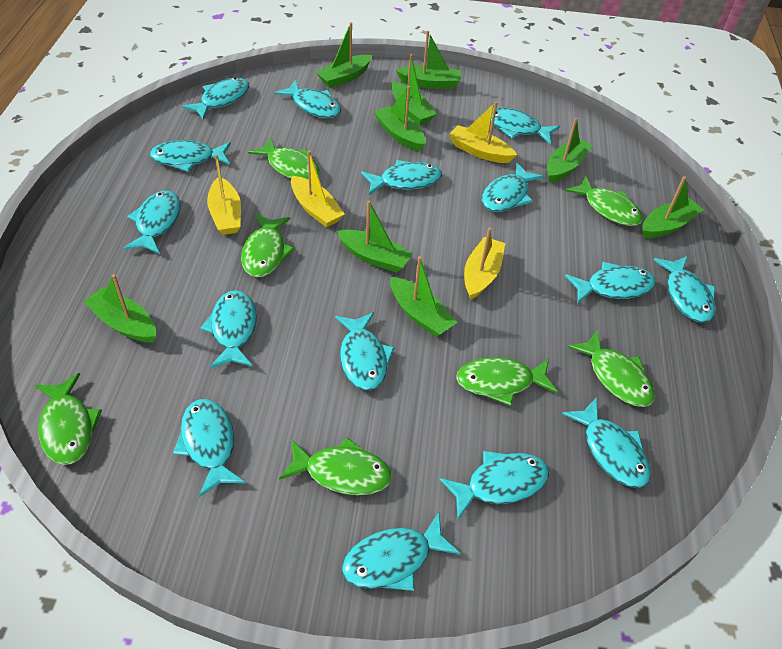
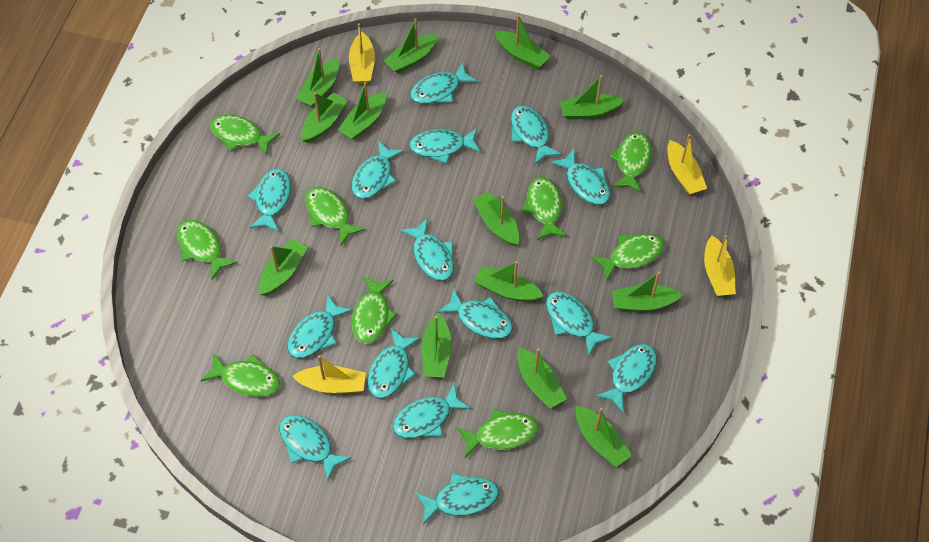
green boat: 9 -> 13
green fish: 7 -> 9

